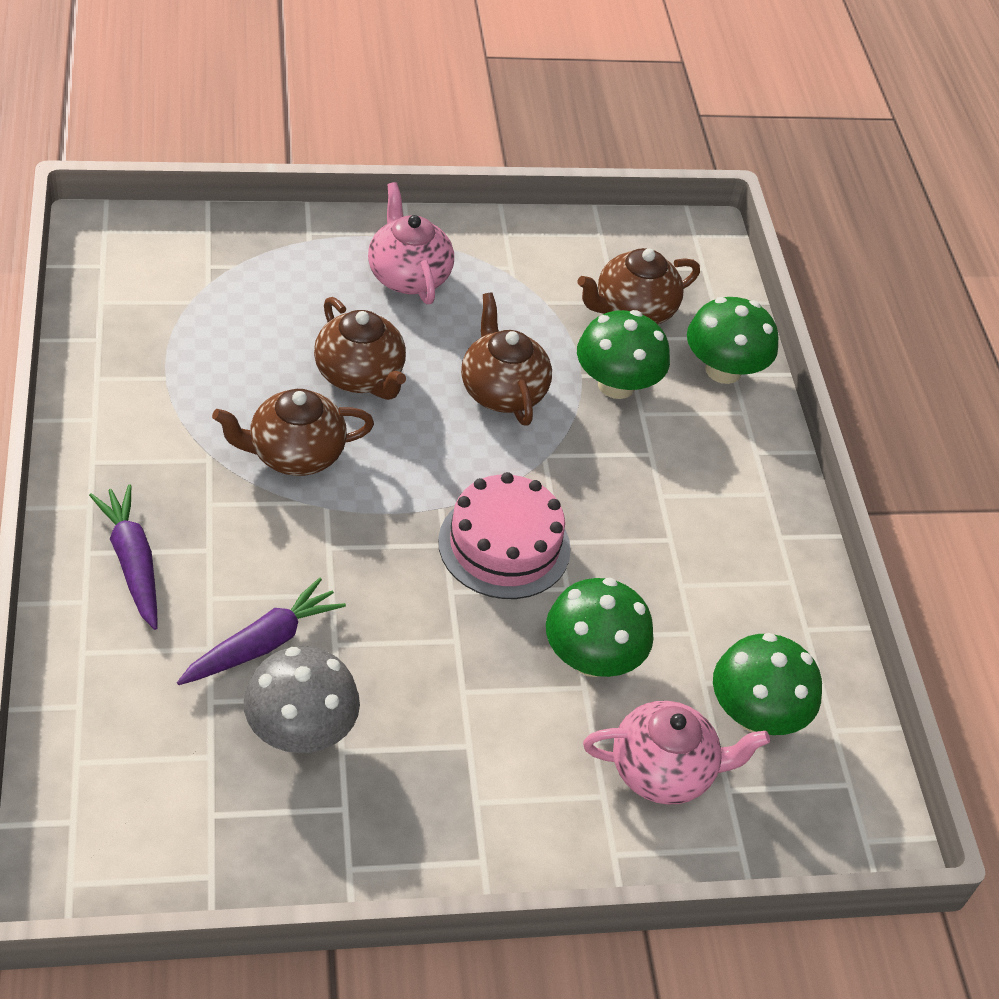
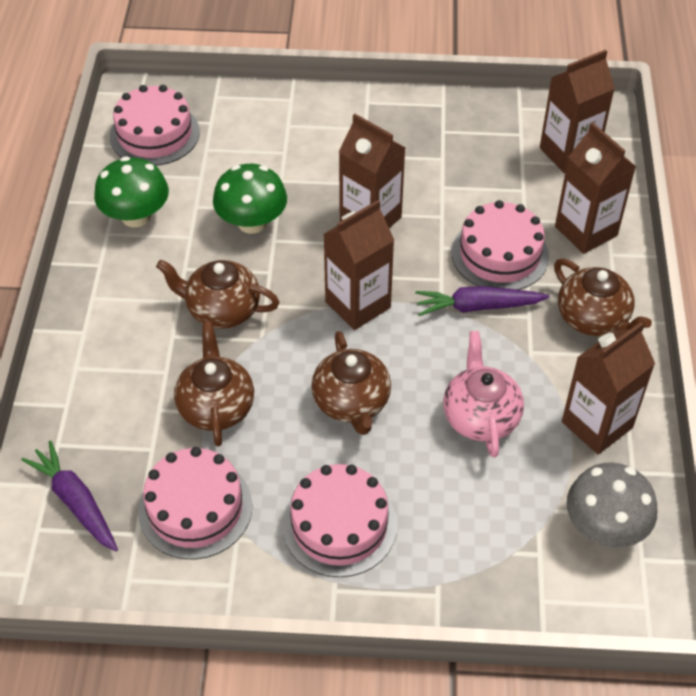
brown carton: 0 -> 5
green mushroom: 4 -> 2
pink cake: 1 -> 4
pink teapot: 2 -> 1

